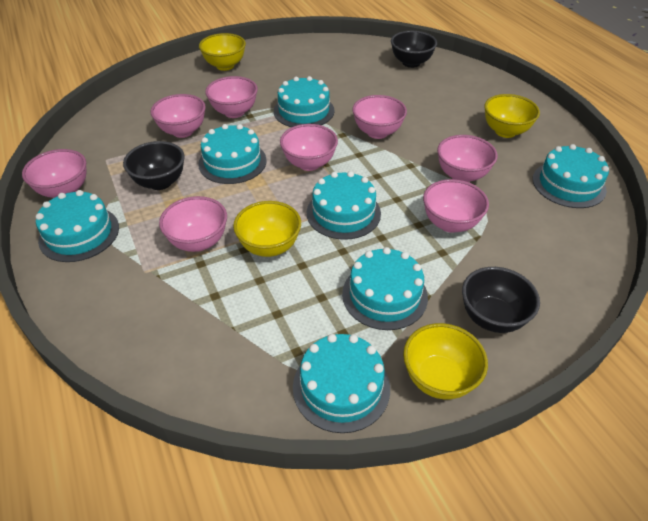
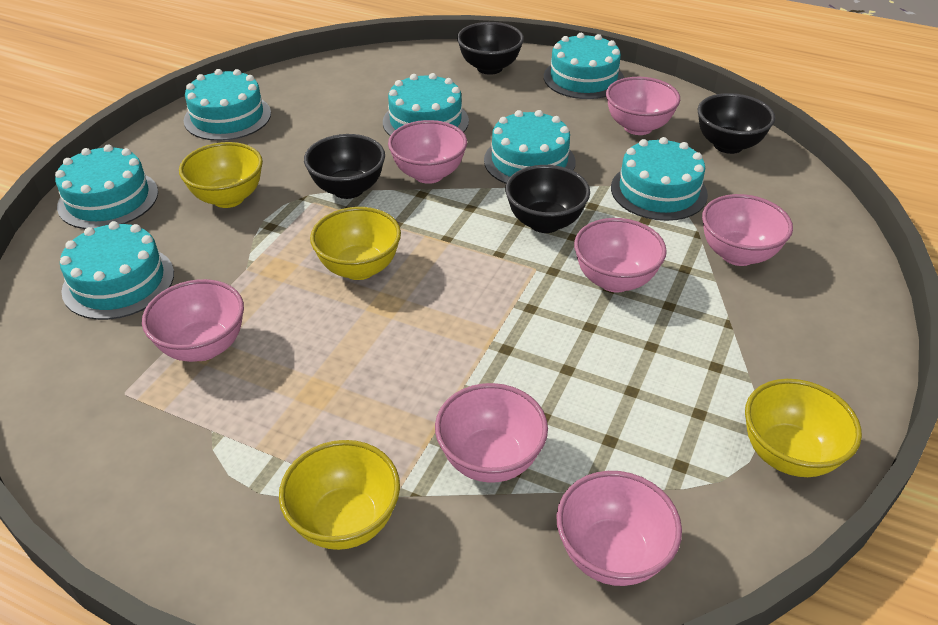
black bowl: 3 -> 4
pink bowl: 8 -> 7

